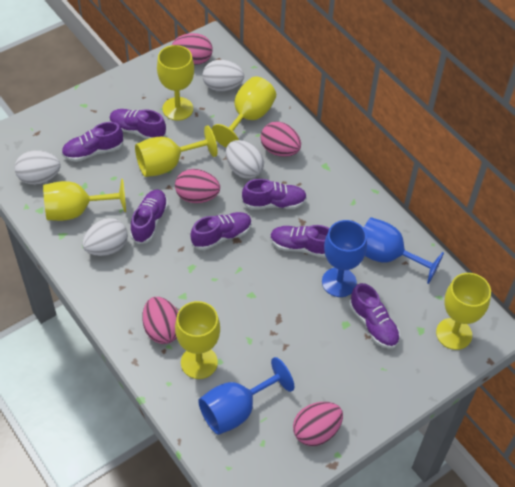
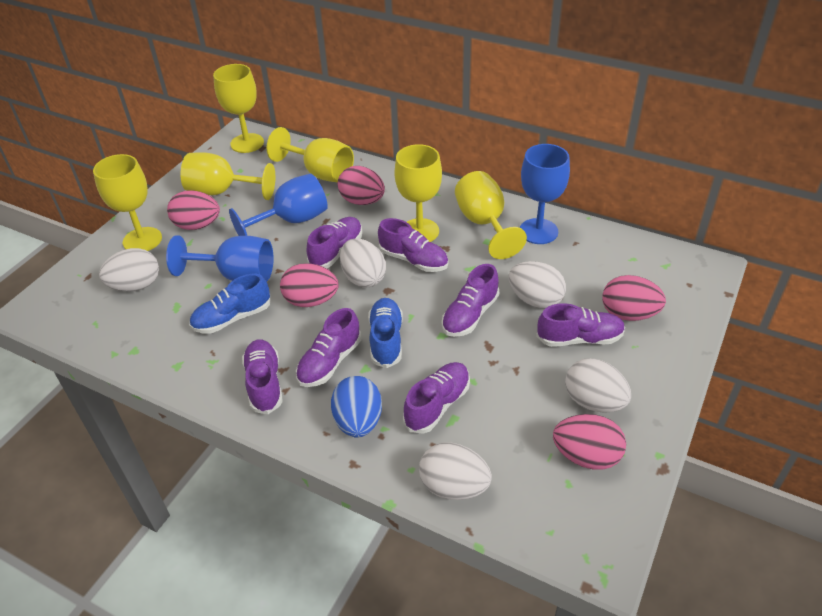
blue egg: 0 -> 1
blue shoe: 0 -> 2
white egg: 4 -> 5

